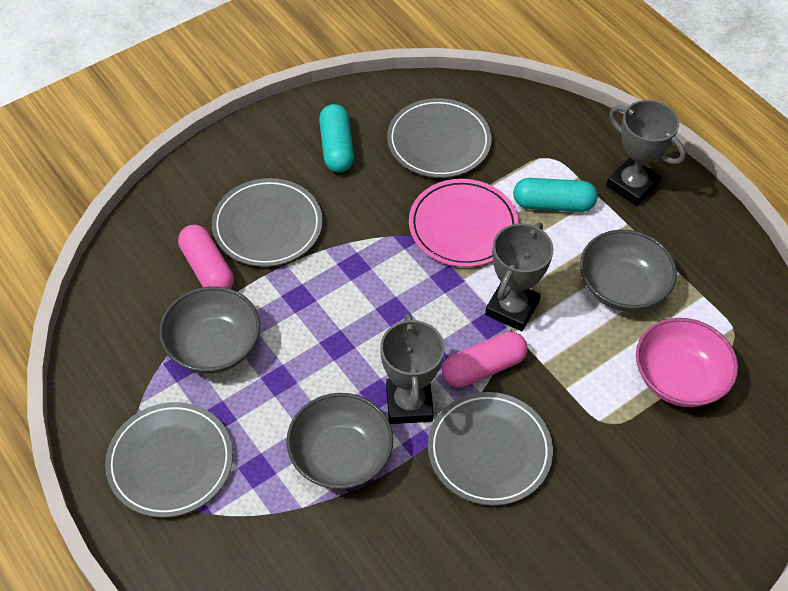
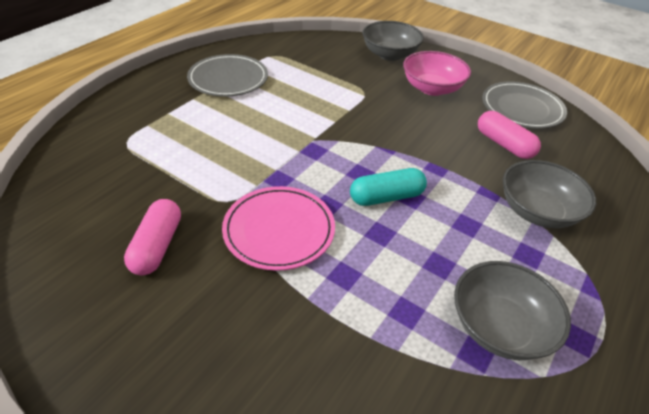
grey plate: 4 -> 2
grey trophy: 3 -> 0
turquoise capsule: 2 -> 1

